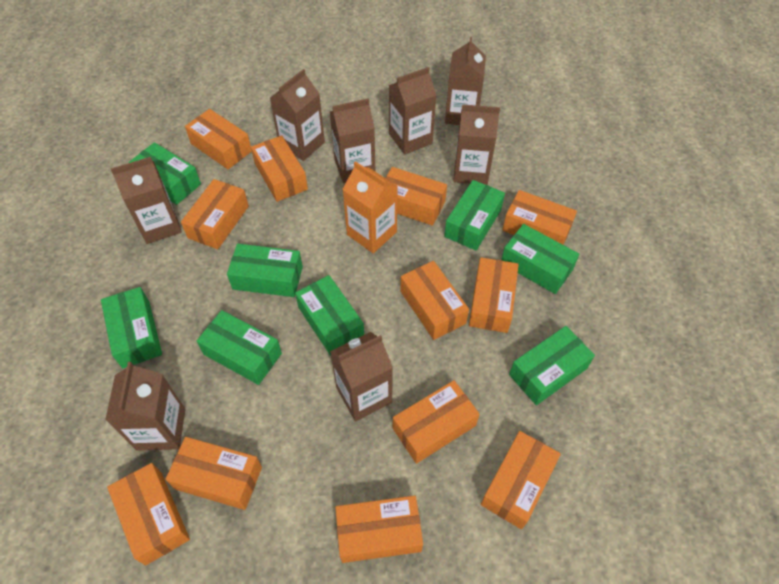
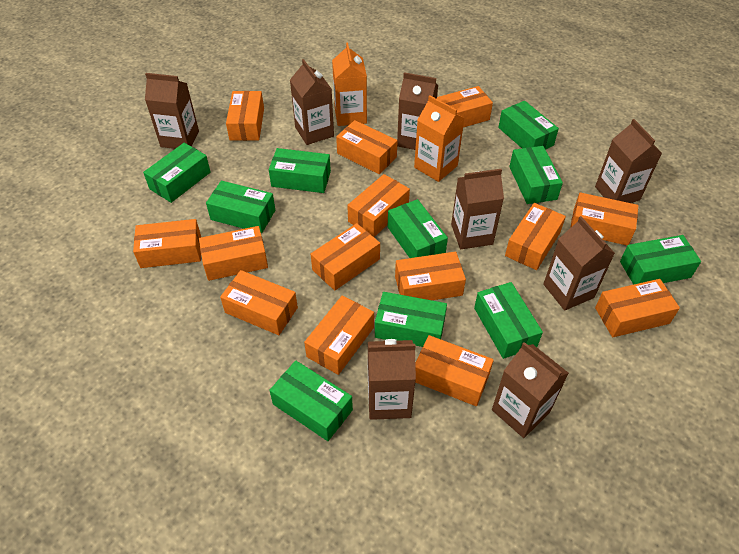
green box: 8 -> 10
orange box: 12 -> 14
orange carton: 1 -> 2

